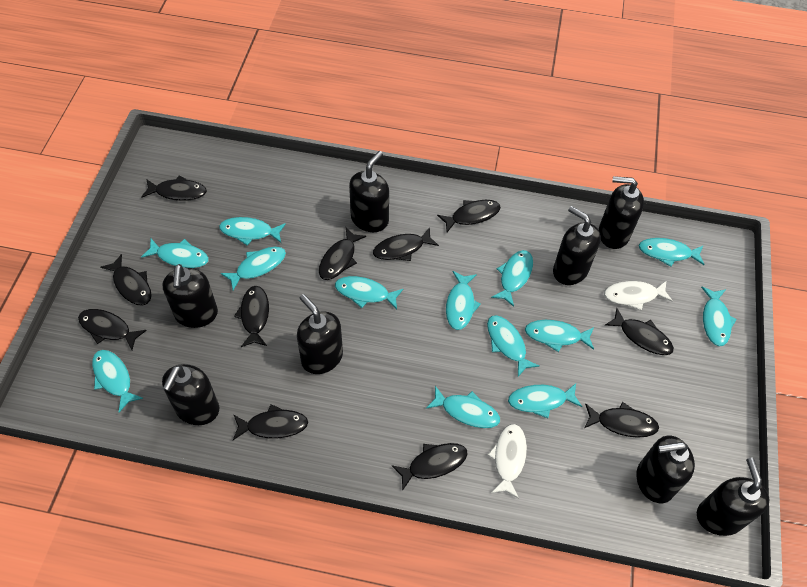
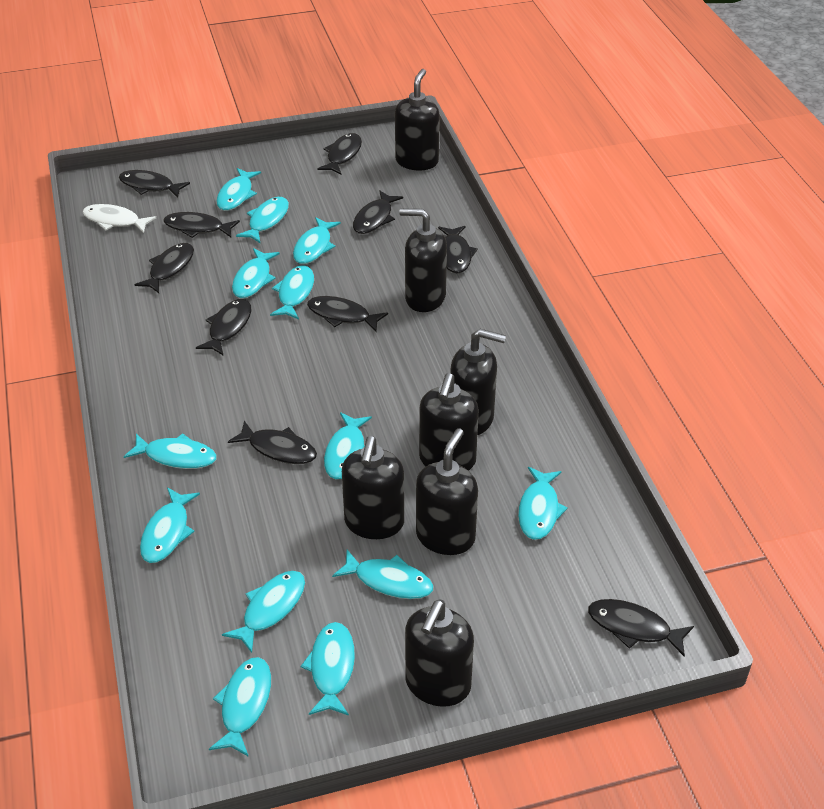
black fish: 11 -> 10
black soap dispenser: 8 -> 7
white fish: 2 -> 1

